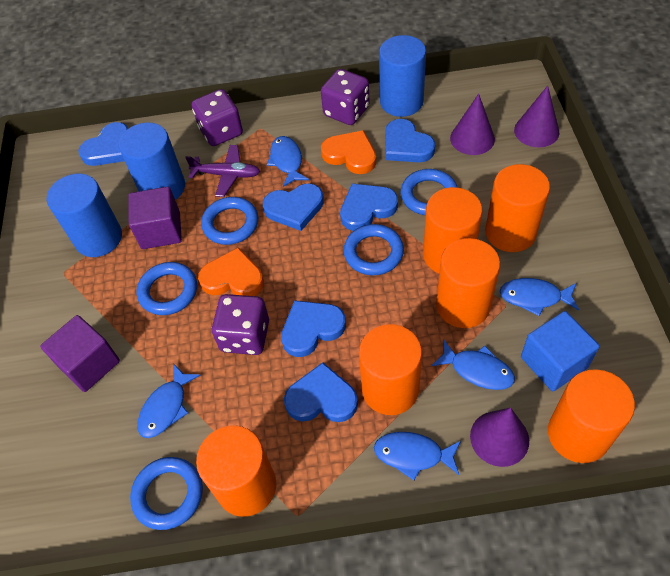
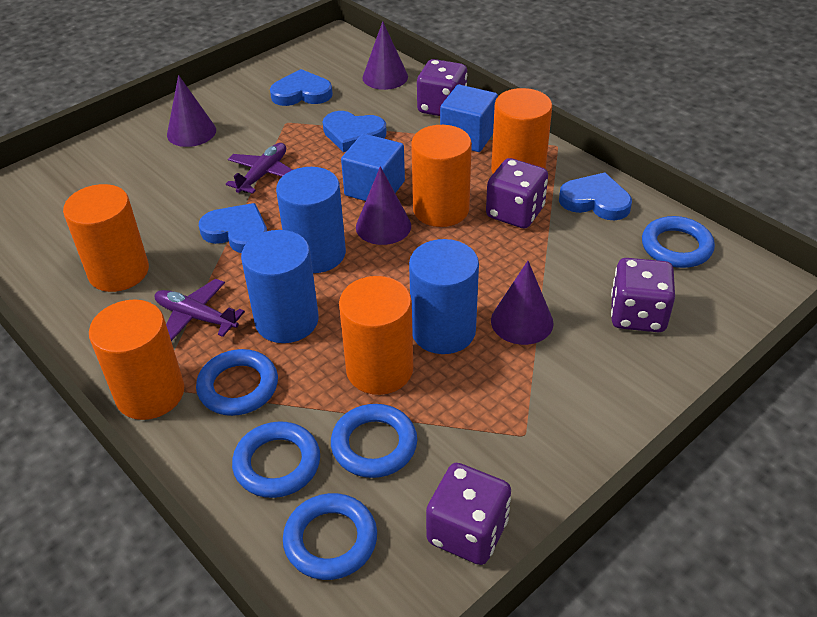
blue cube: 1 -> 2
blue fish: 5 -> 0
blue heart: 6 -> 4
orange cylinder: 6 -> 5
orange heart: 2 -> 0
purple cone: 3 -> 4
purple cube: 2 -> 0
purple dice: 3 -> 4
purple plane: 1 -> 2

